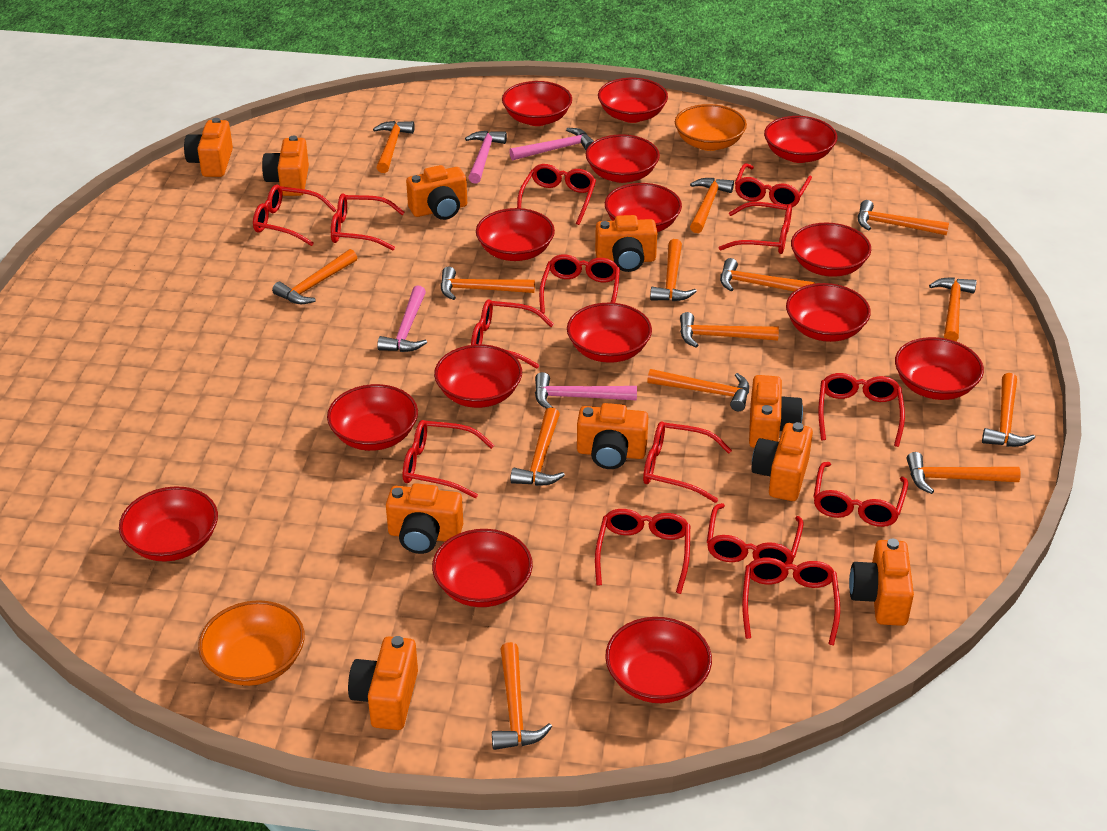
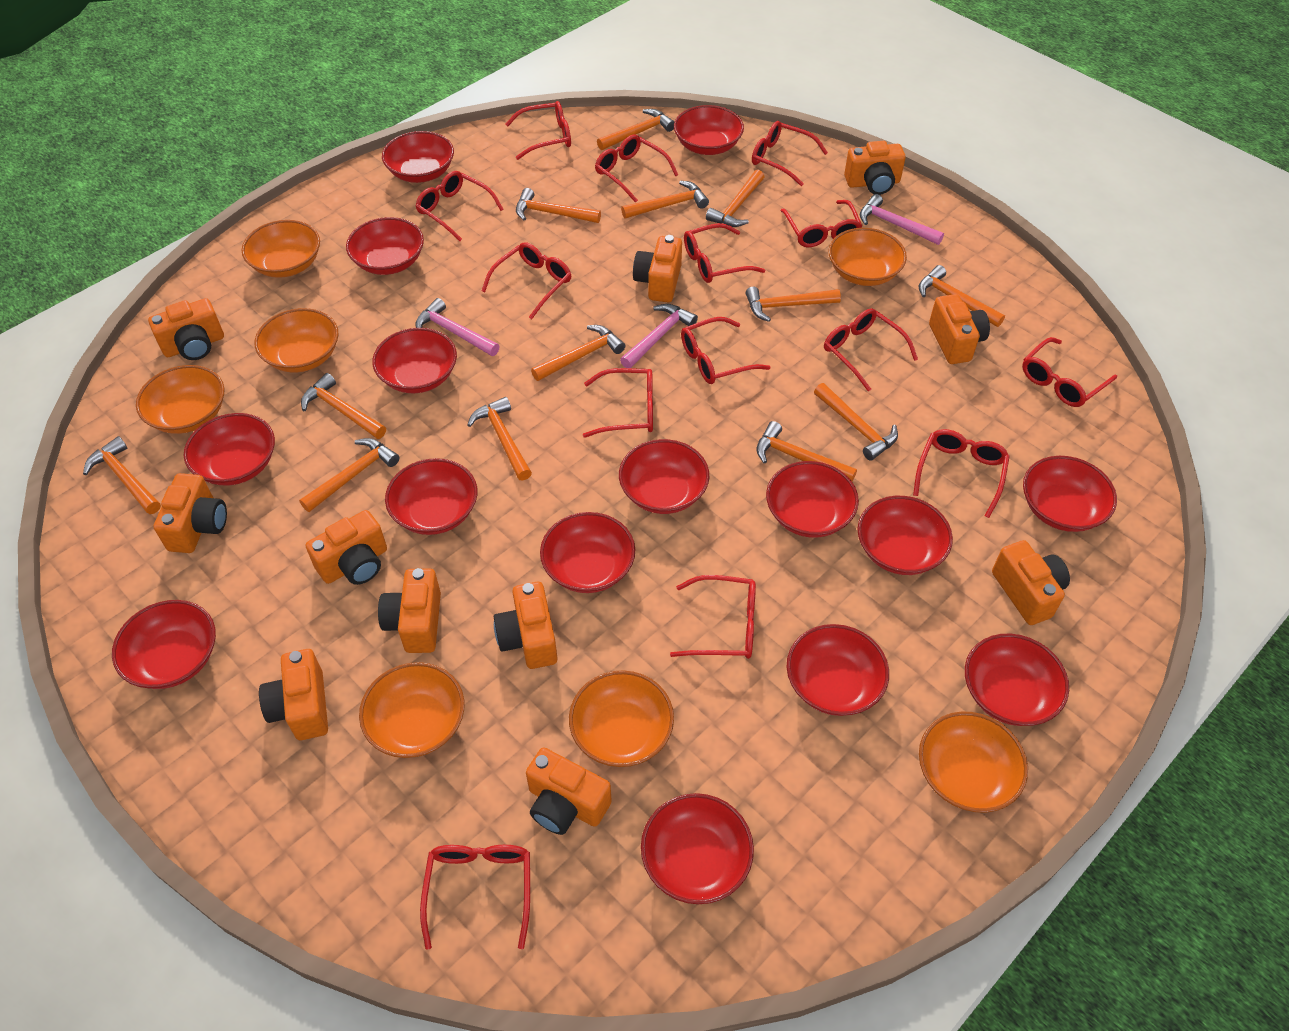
orange bowl: 2 -> 7
orange camera: 10 -> 11
orange hammer: 14 -> 13
pink hammer: 4 -> 3

